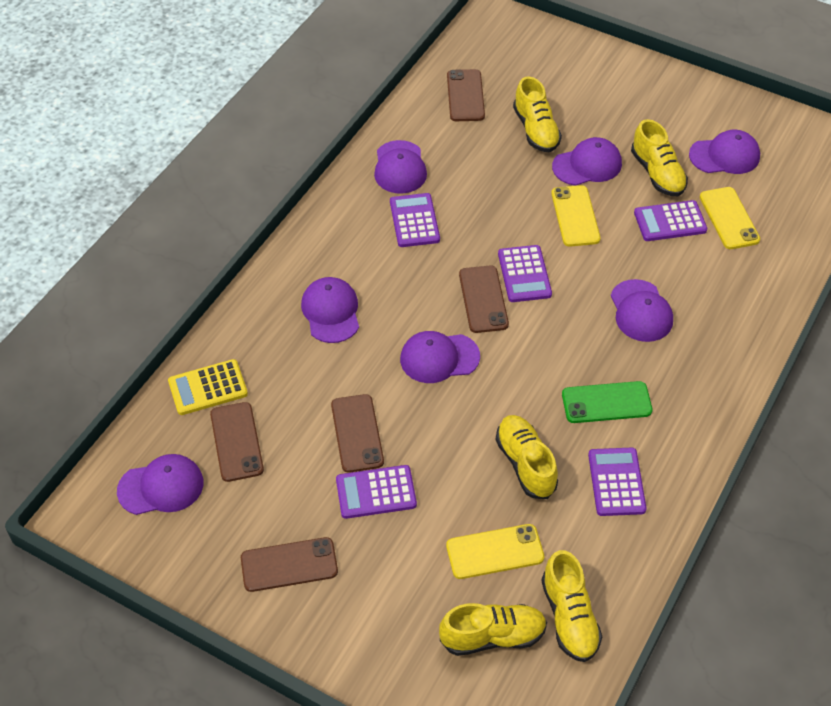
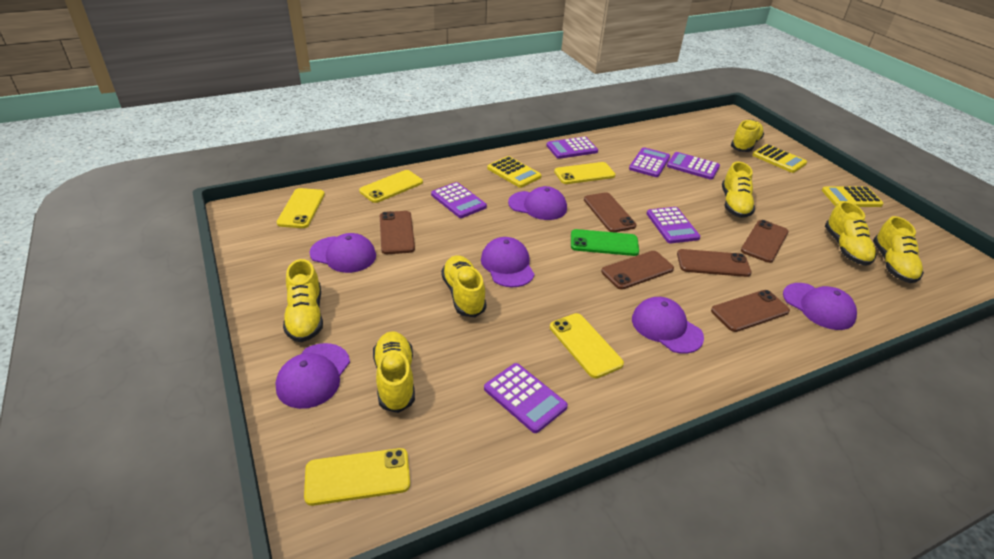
brown phone: 5 -> 6
purple calculator: 5 -> 6
purple cap: 7 -> 6
yellow calculator: 1 -> 3
yellow phone: 3 -> 5
yellow shoe: 5 -> 7

